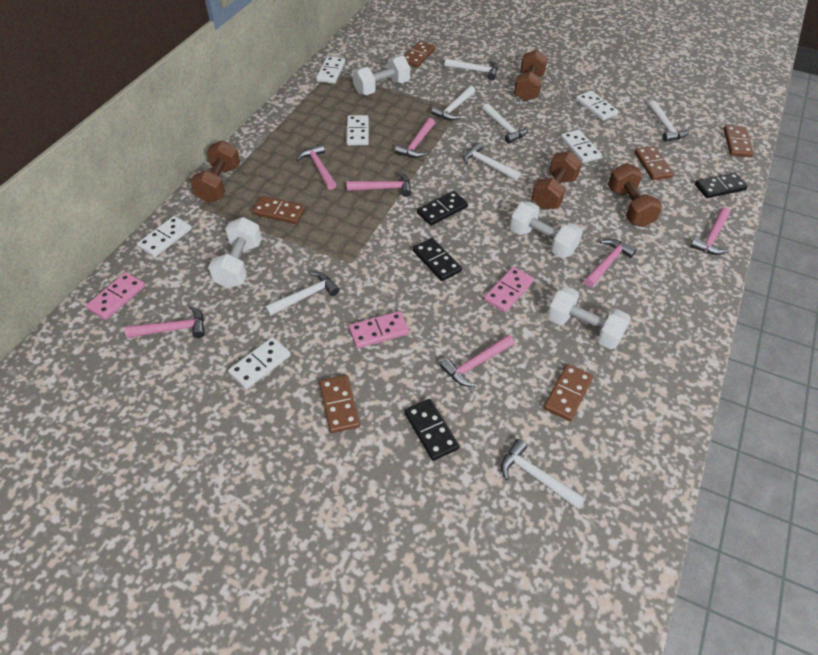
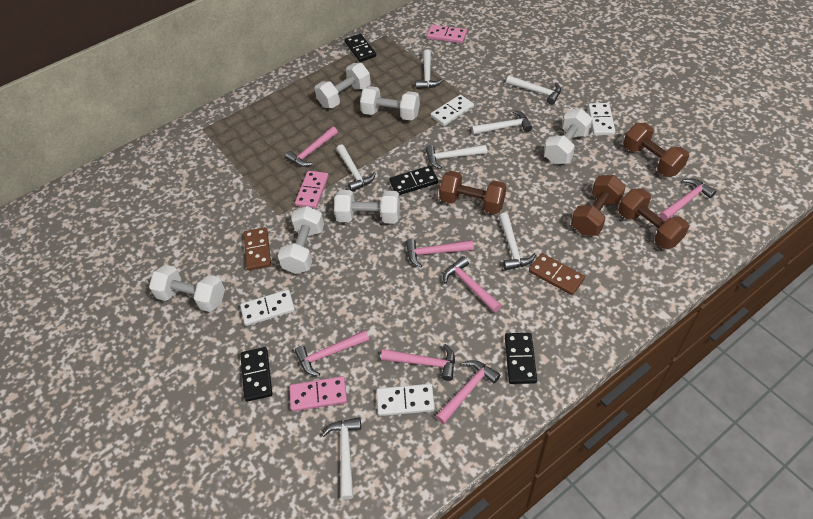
brown domino: 6 -> 2
white domino: 6 -> 4
white dumbbell: 4 -> 6

